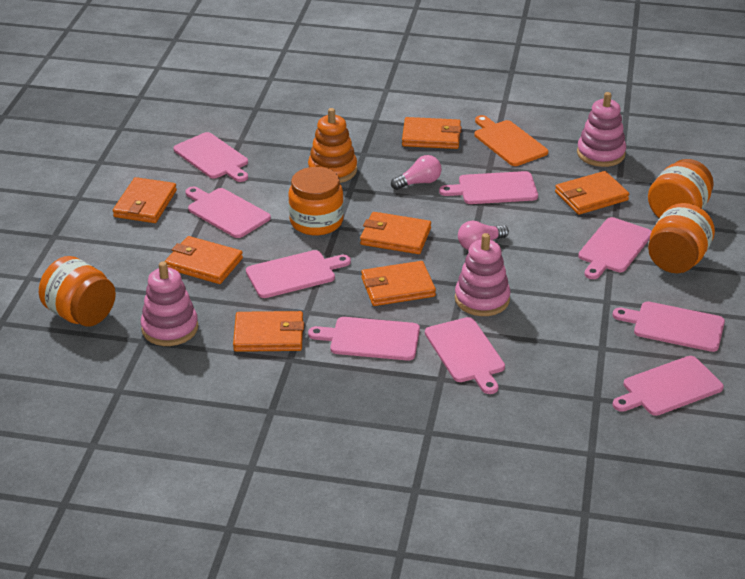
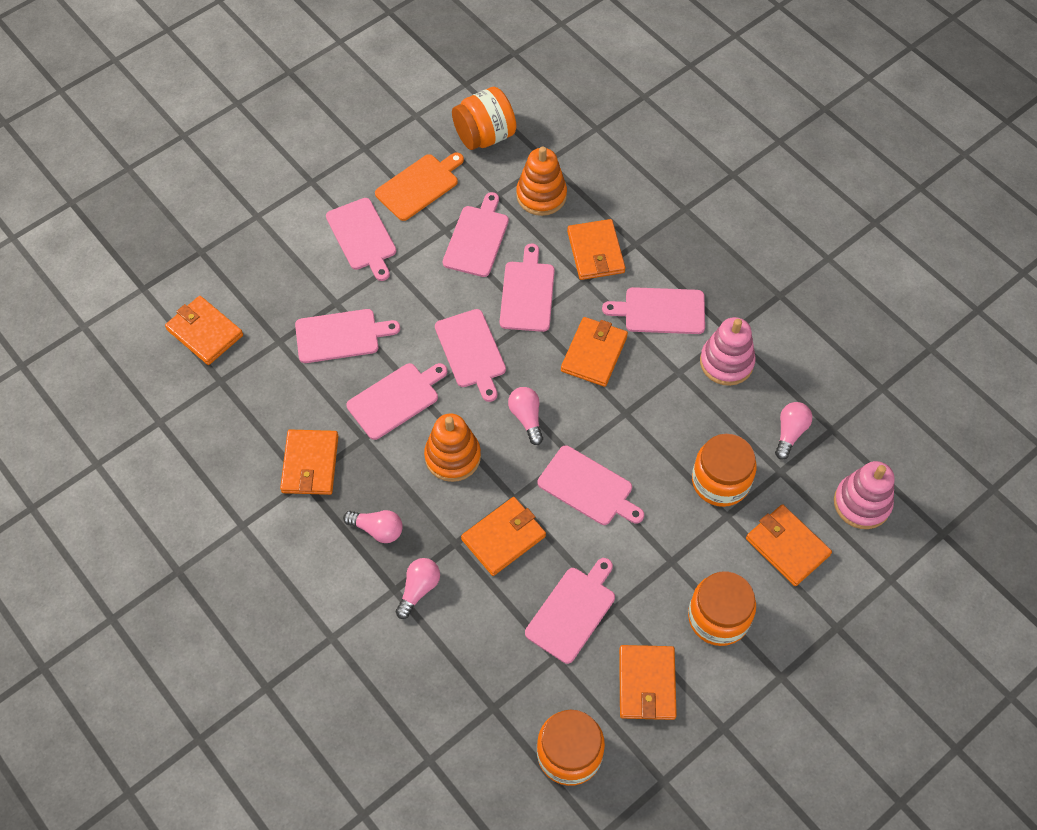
orange stacking toy: 1 -> 2
pink light bulb: 2 -> 4
pink stacking toy: 3 -> 2

